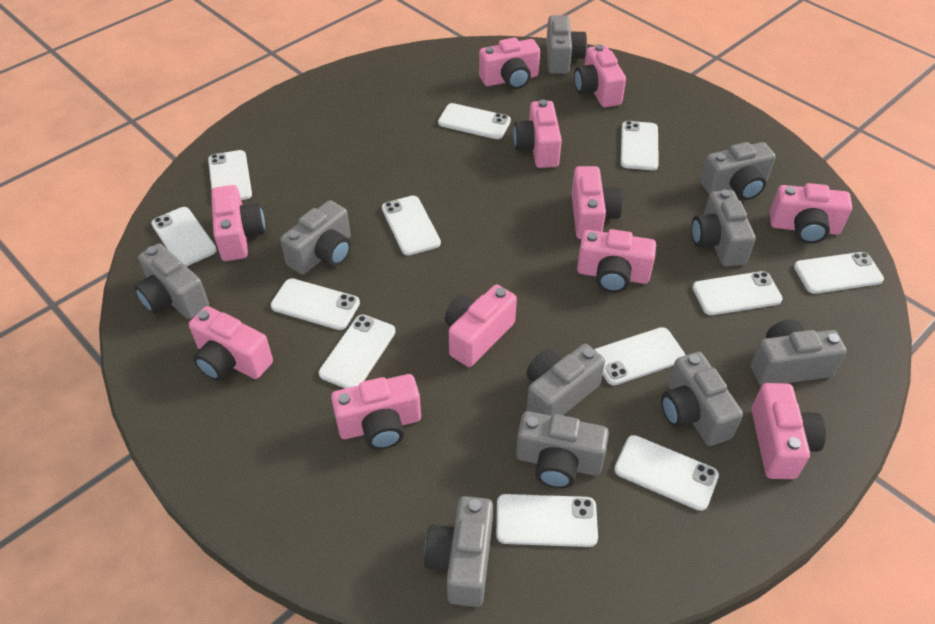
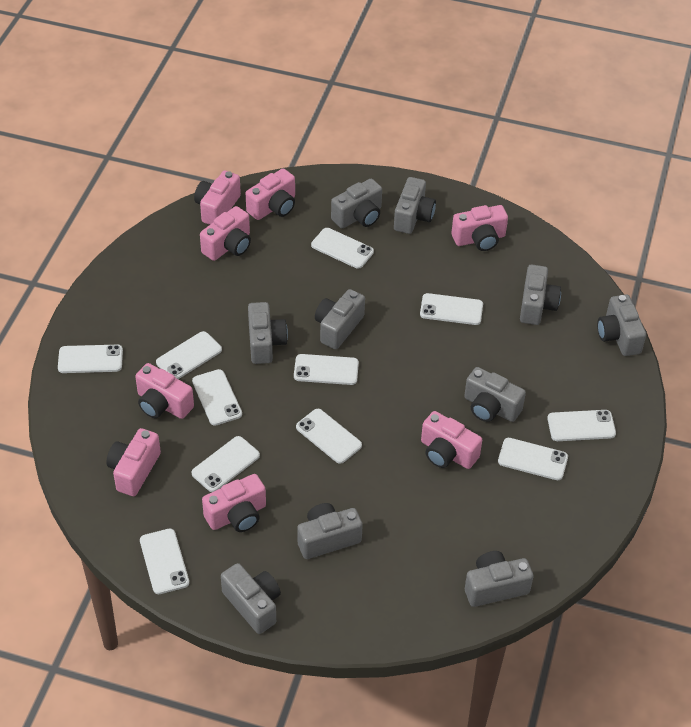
pink camera: 11 -> 8
white phone: 12 -> 11

